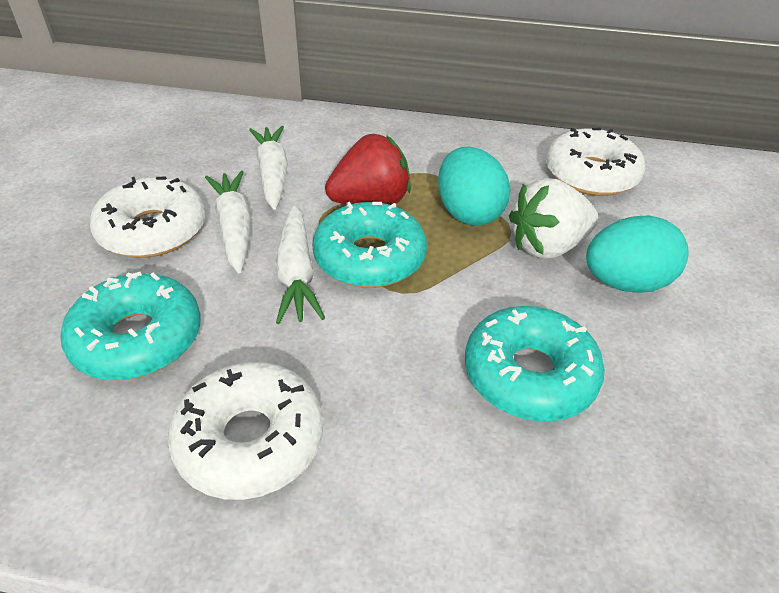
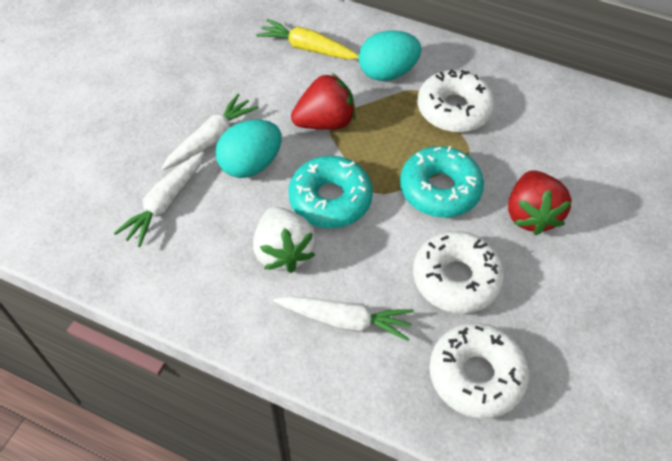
red strawberry: 1 -> 2
turquoise donut: 3 -> 2
yellow carrot: 0 -> 1

